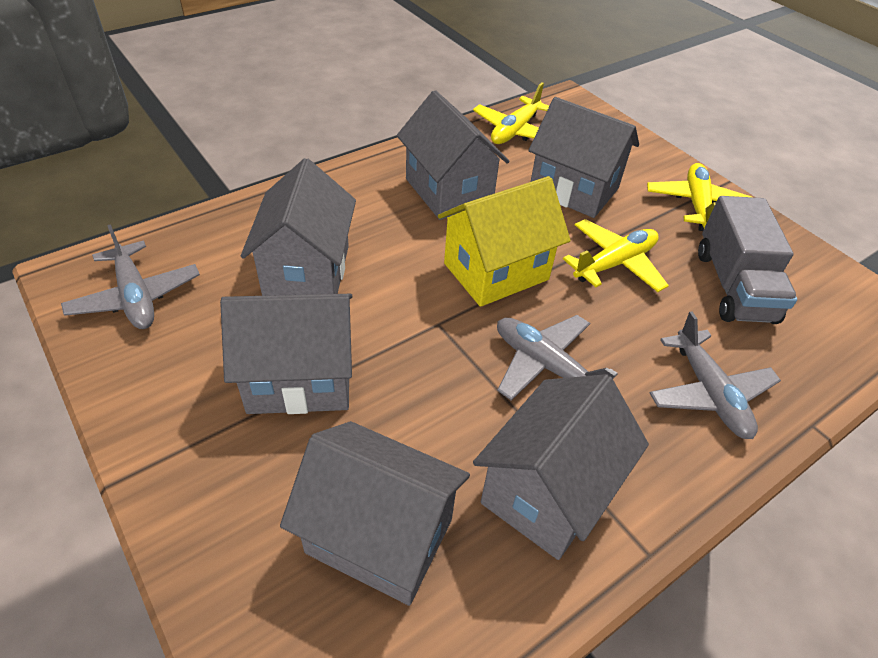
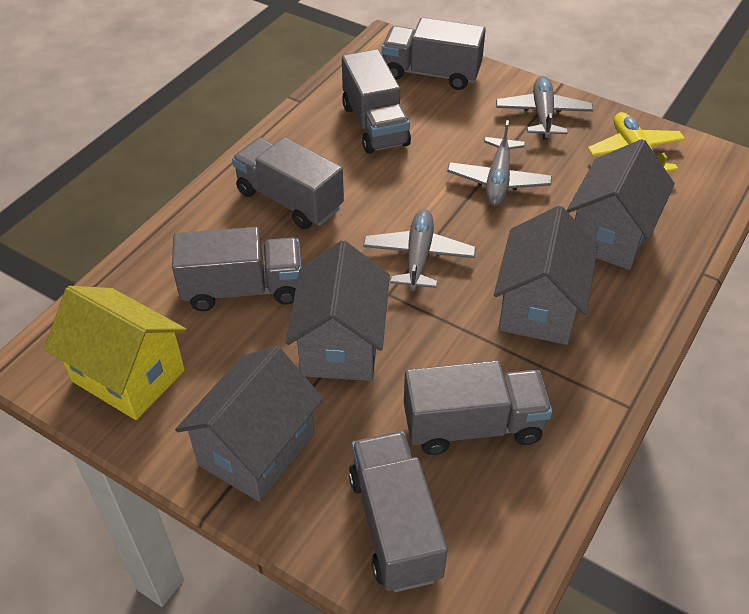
grey house: 6 -> 4
grey truck: 1 -> 6
yellow plane: 3 -> 1

